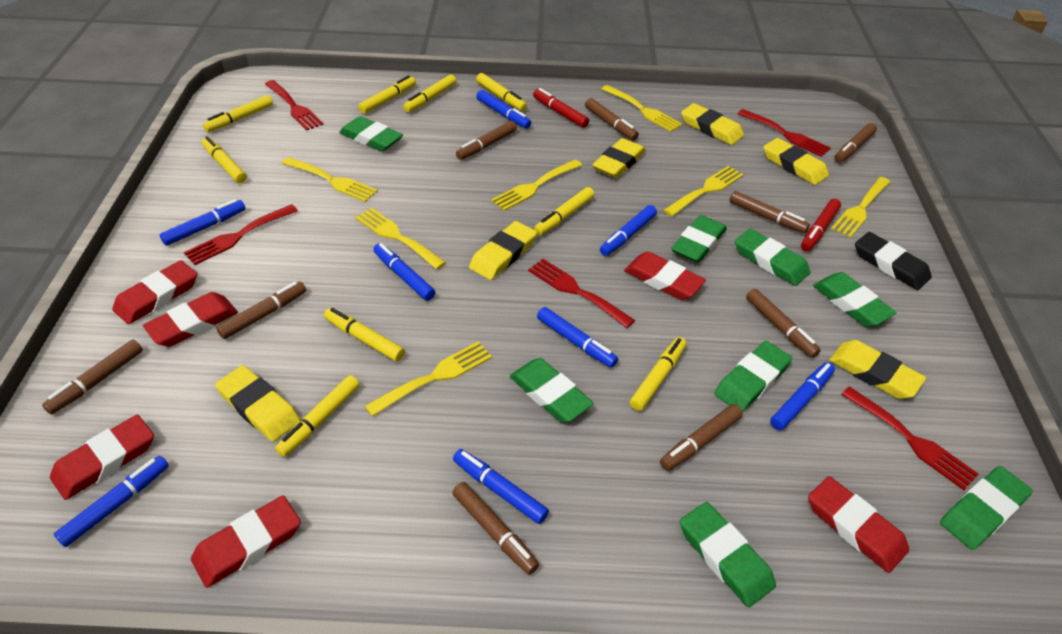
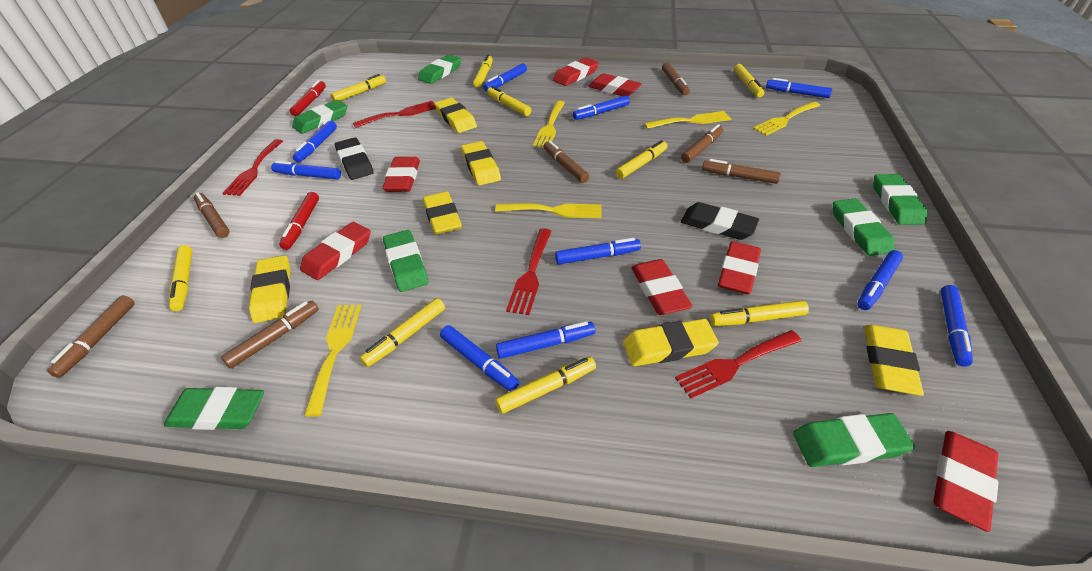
black eraser: 1 -> 2
blue marker: 8 -> 10
brown marker: 9 -> 7
green eraser: 8 -> 7
red eraser: 6 -> 7
red fork: 5 -> 4
yellow fork: 7 -> 5

